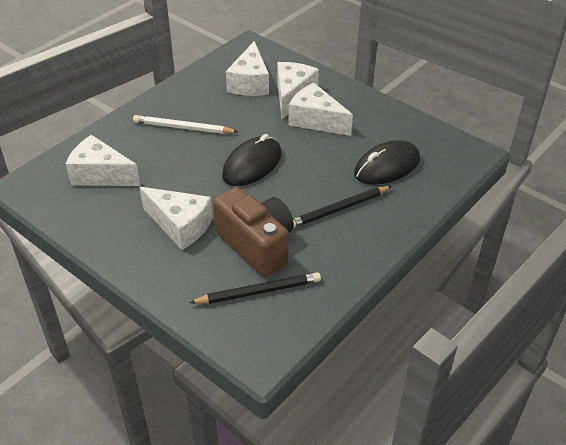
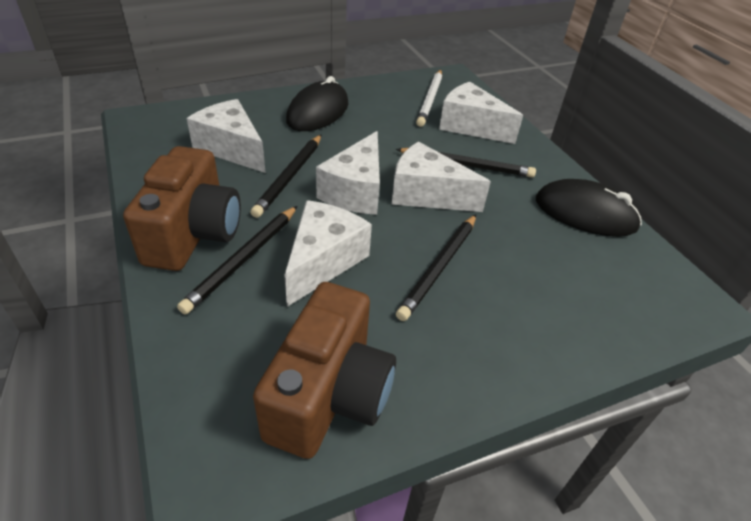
black pencil: 2 -> 4
brown camera: 1 -> 2

